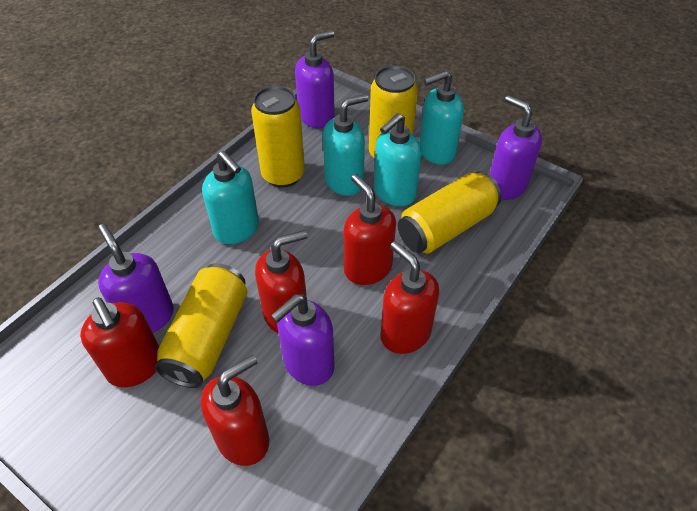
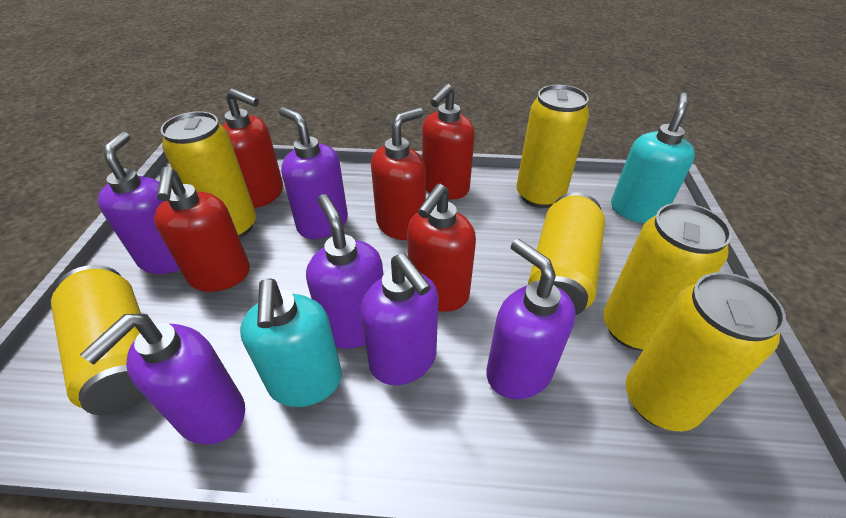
purple soap dispenser: 4 -> 6
turquoise soap dispenser: 4 -> 2
yellow can: 4 -> 6

